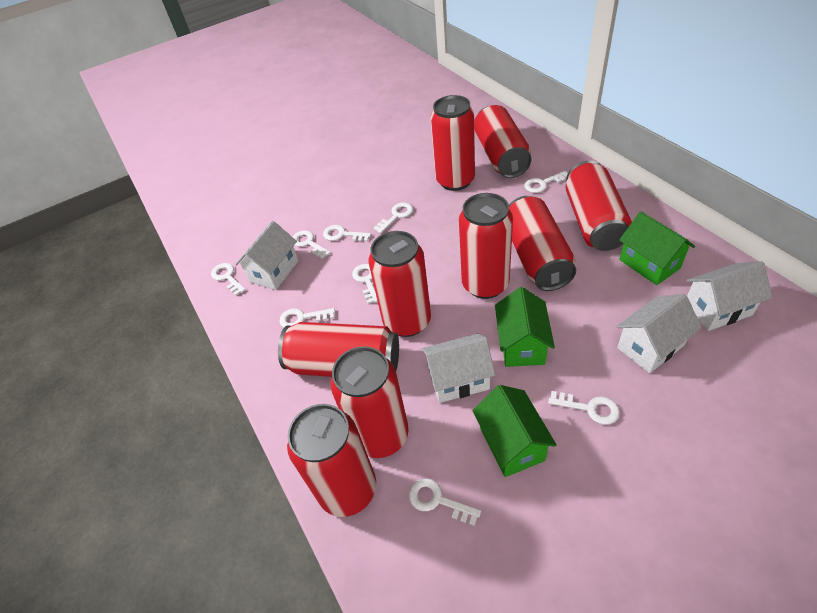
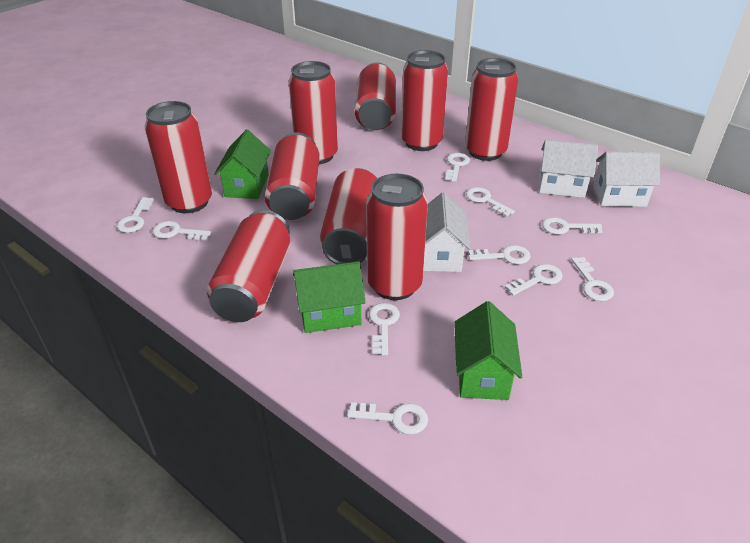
white house: 4 -> 3
white key: 9 -> 10

